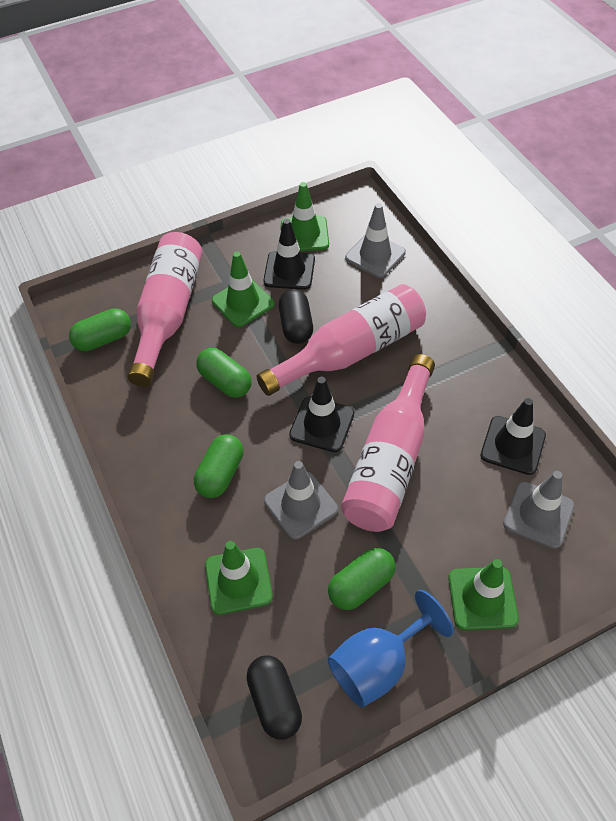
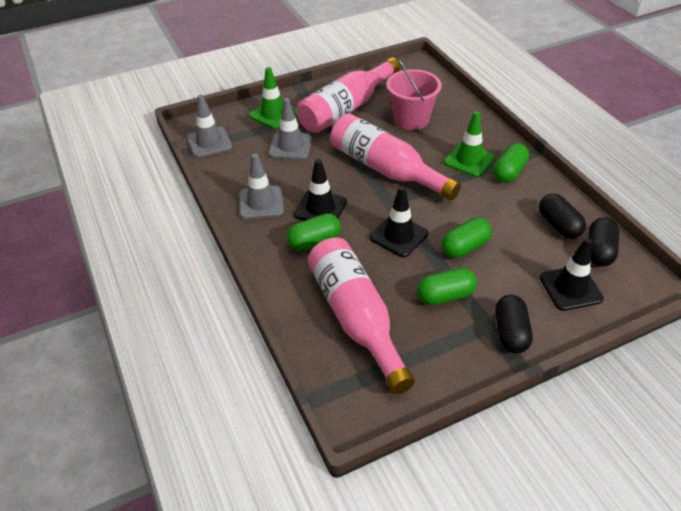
black capsule: 2 -> 3
blue goblet: 1 -> 0
green traffic cone: 4 -> 2
pink bucket: 0 -> 1

